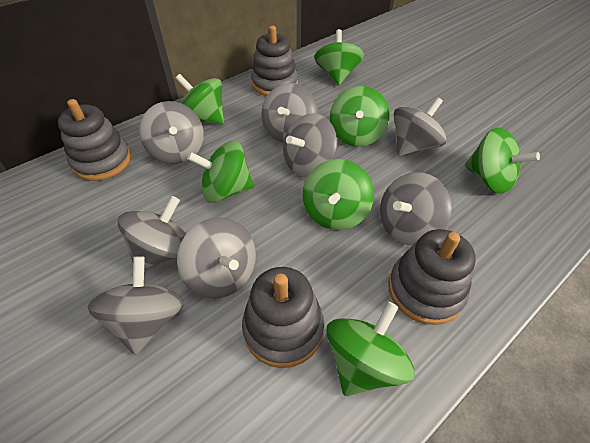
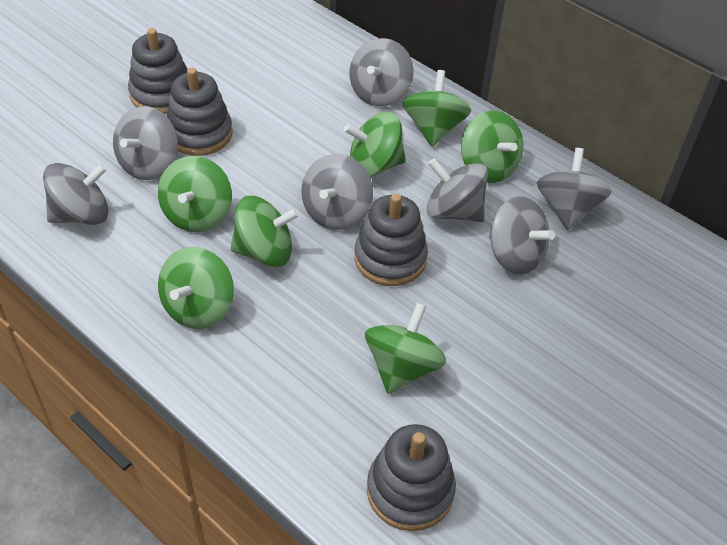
grey spinning top: 8 -> 7

